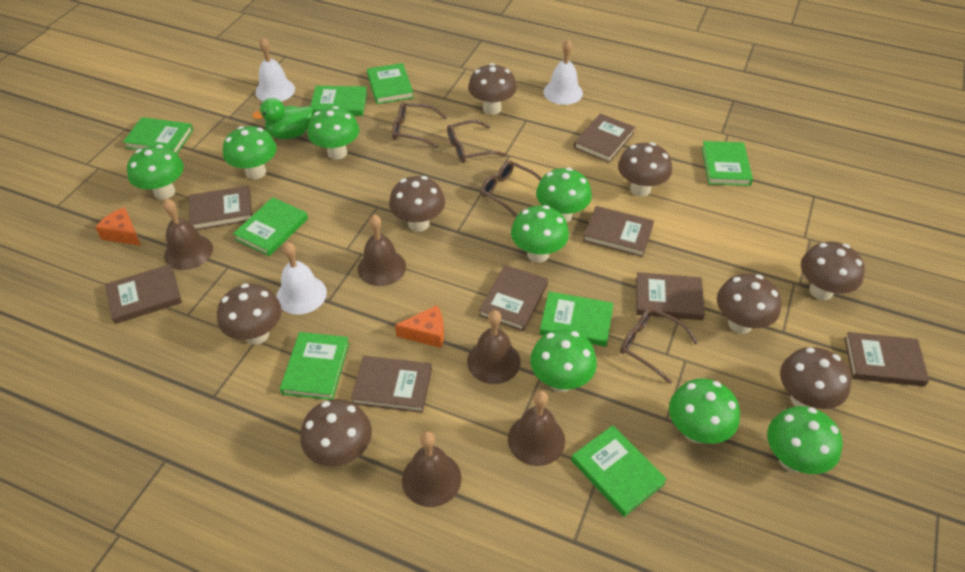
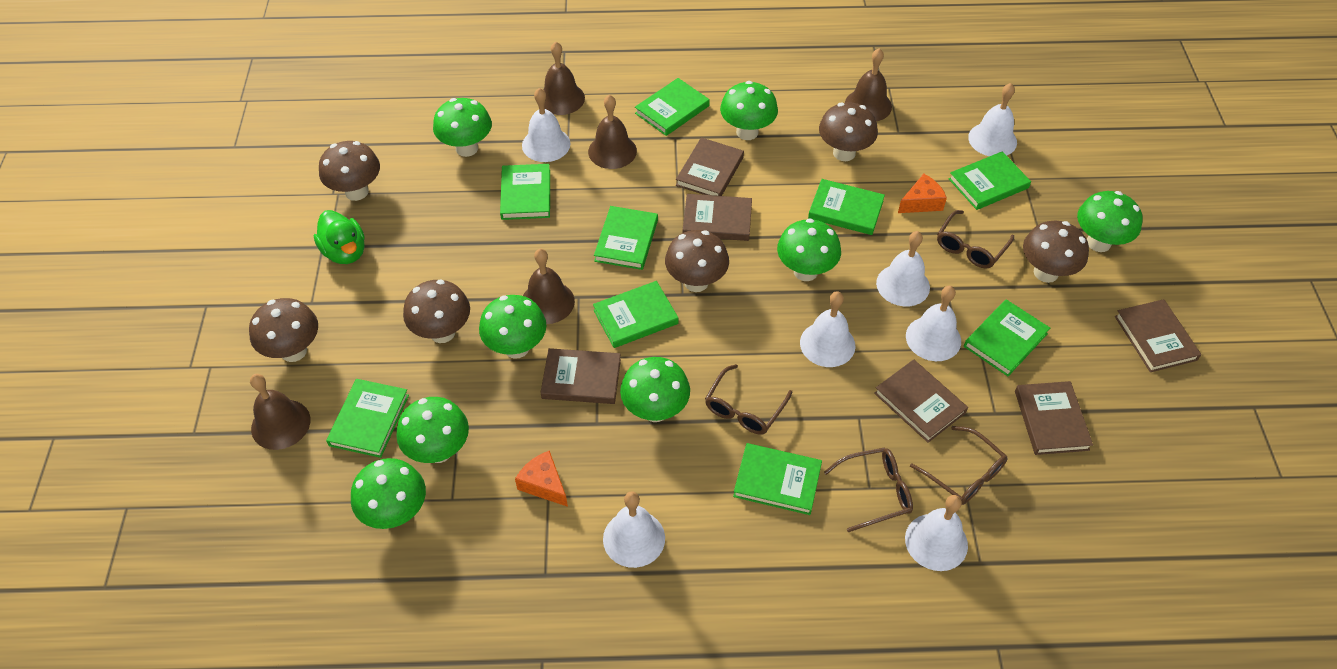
brown book: 8 -> 6
brown mushroom: 8 -> 6
green book: 8 -> 9
white bell: 3 -> 7

